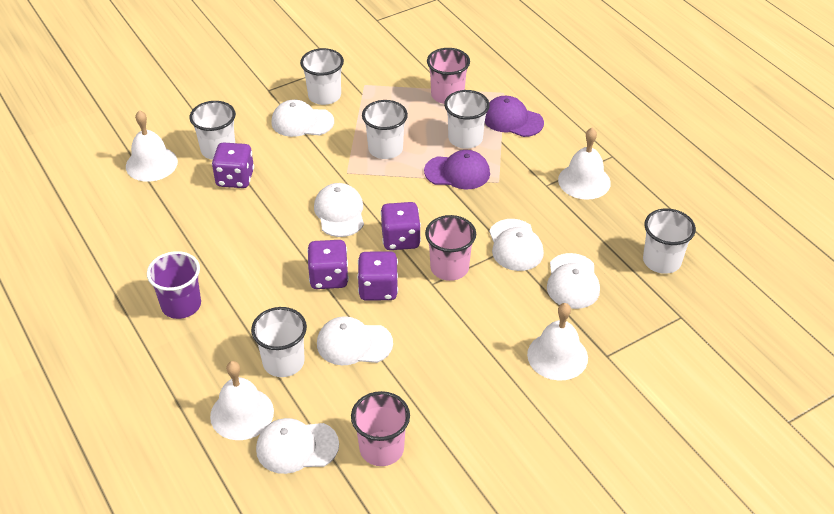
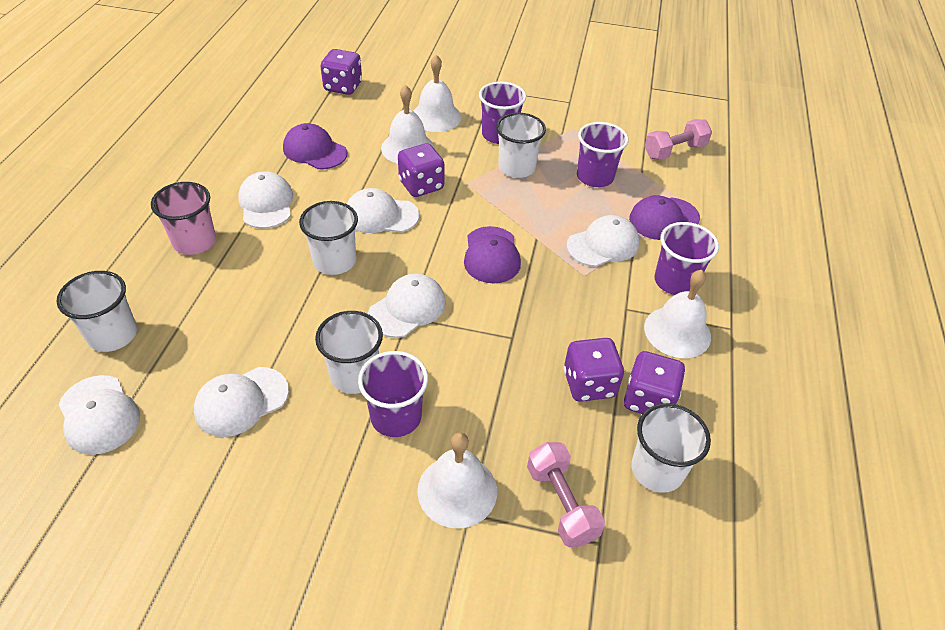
pink cup: 3 -> 1
pink dumbbell: 0 -> 2
purple cap: 2 -> 3
purple cup: 1 -> 4
white cup: 6 -> 5

